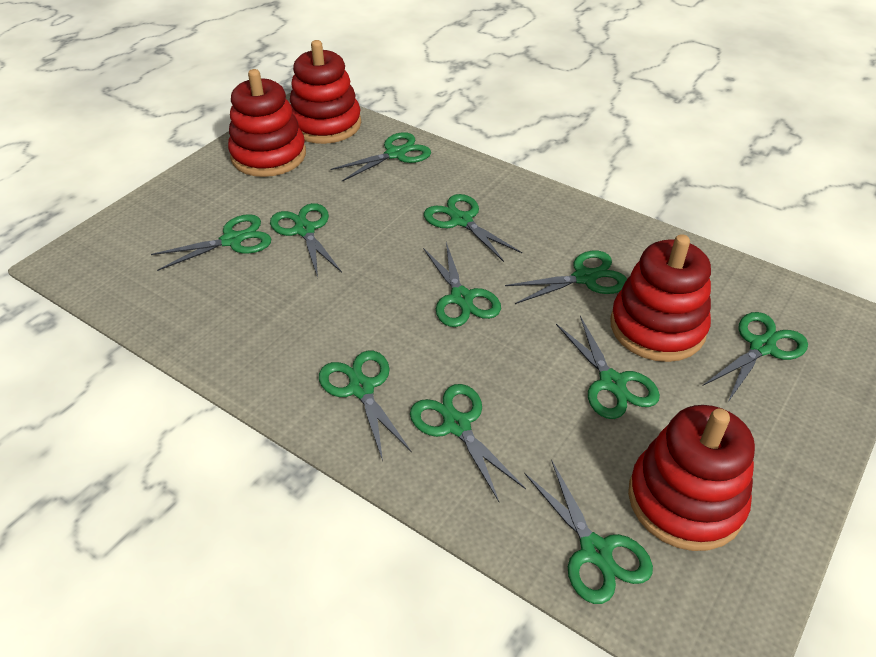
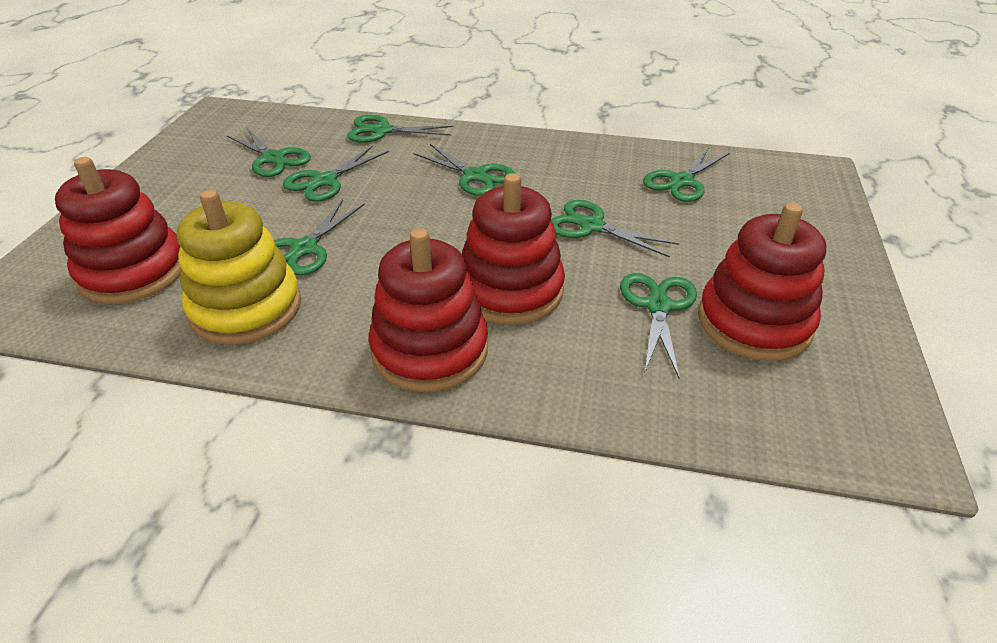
green scissors: 11 -> 8
yellow stacking toy: 0 -> 1

